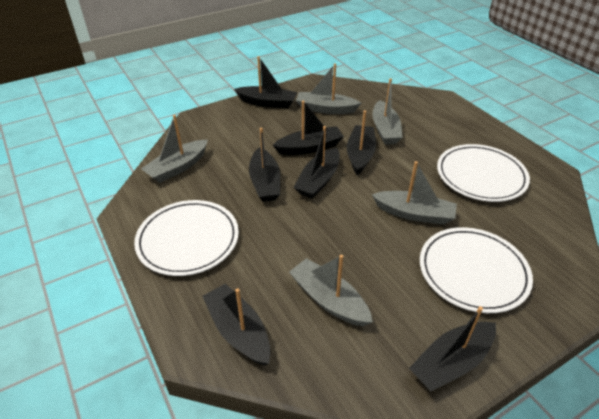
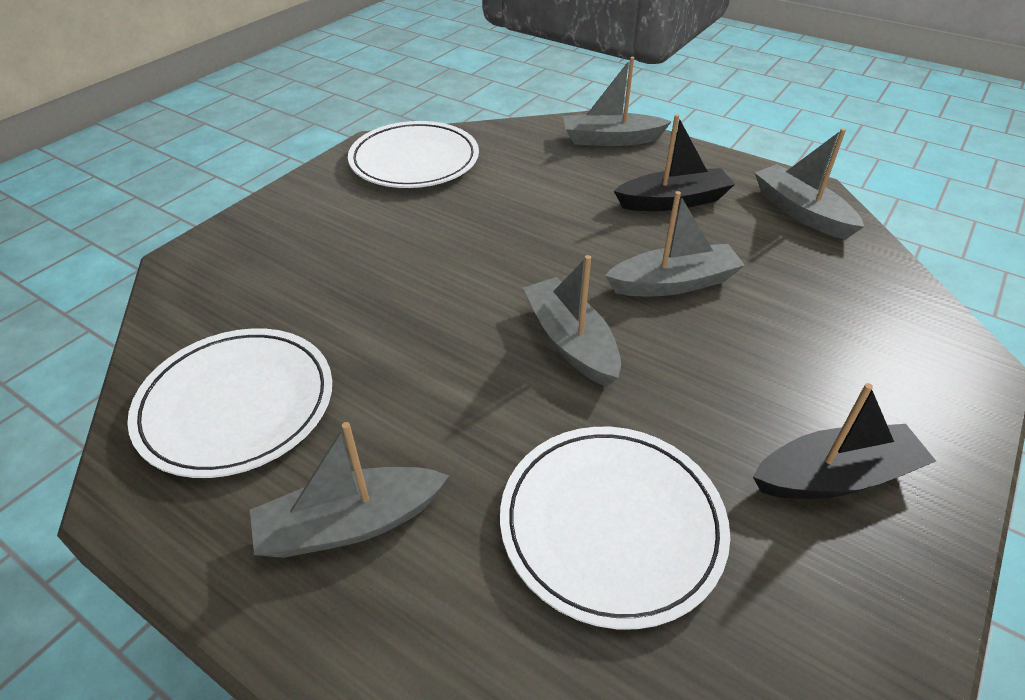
black boat: 7 -> 2

